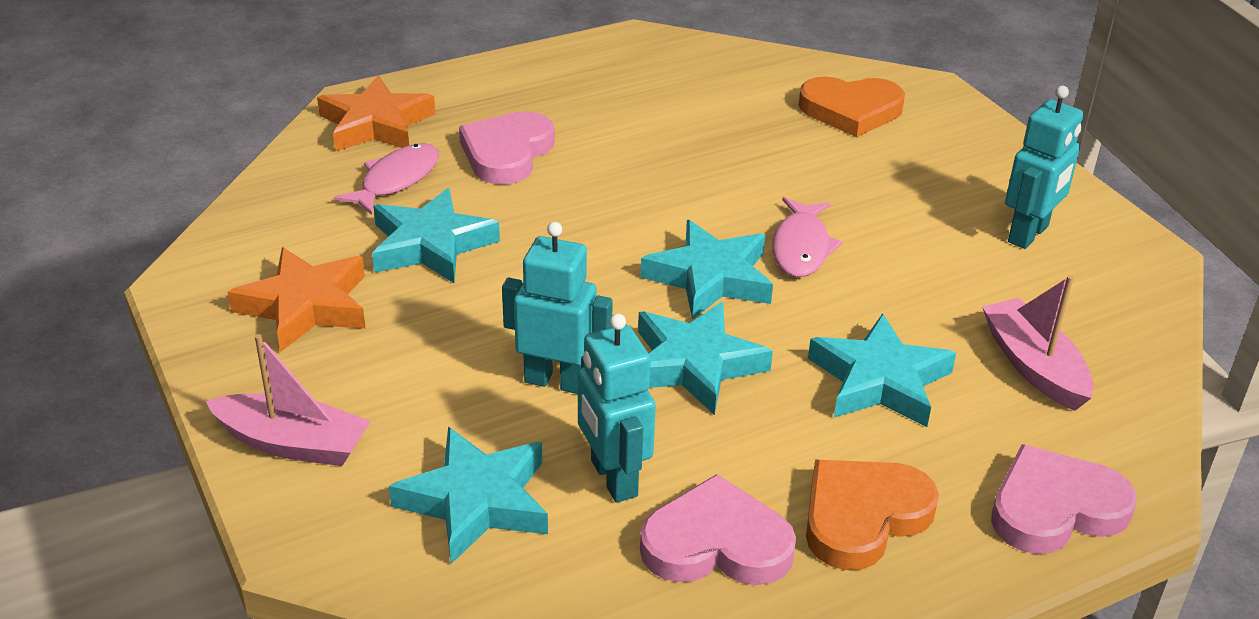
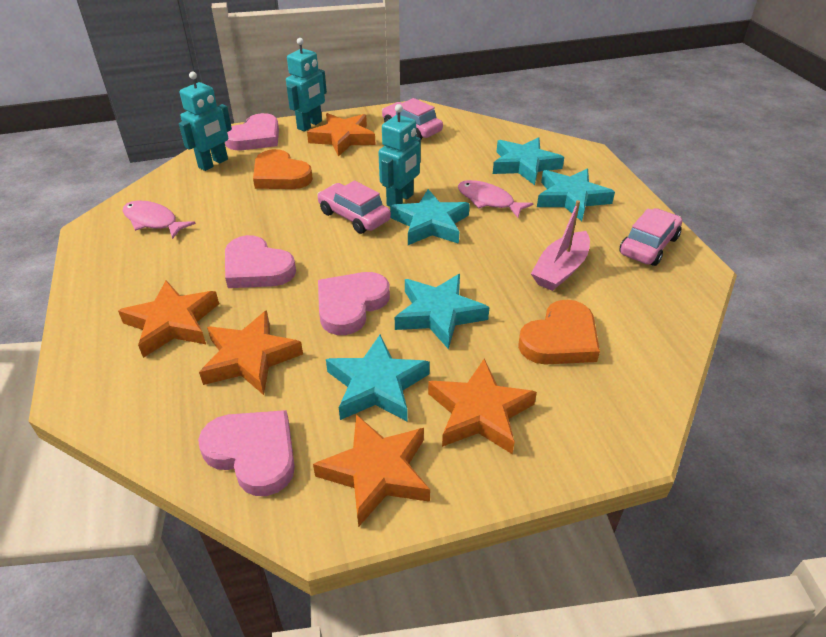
orange star: 2 -> 5
pink boat: 2 -> 1
pink car: 0 -> 3
pink heart: 3 -> 4

